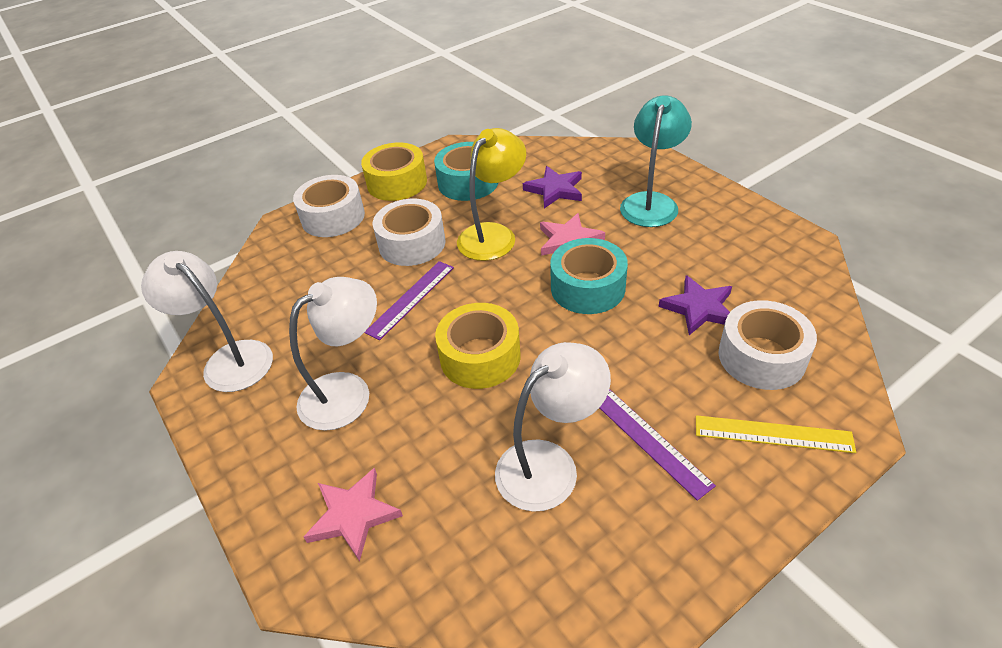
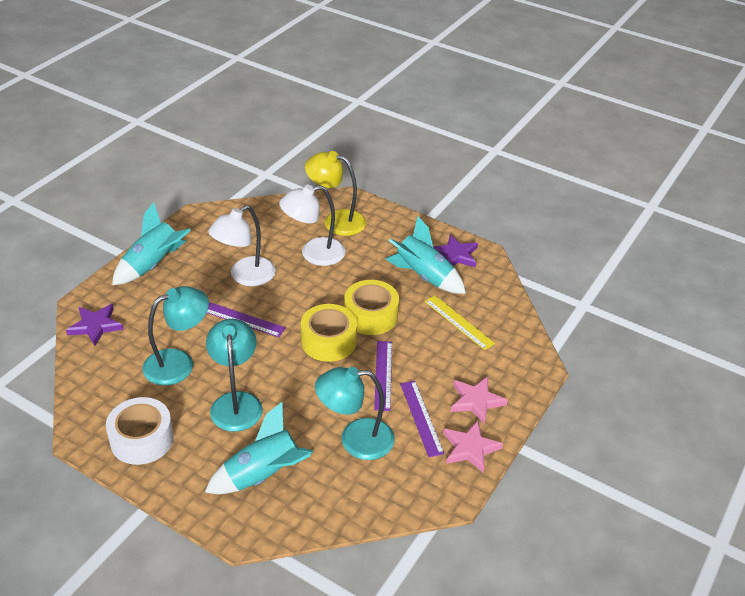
purple ruler: 2 -> 3
turquoise lamp: 1 -> 3
turquoise rocket: 0 -> 3
turquoise tape: 2 -> 0
white lamp: 3 -> 2
white tape: 3 -> 1

